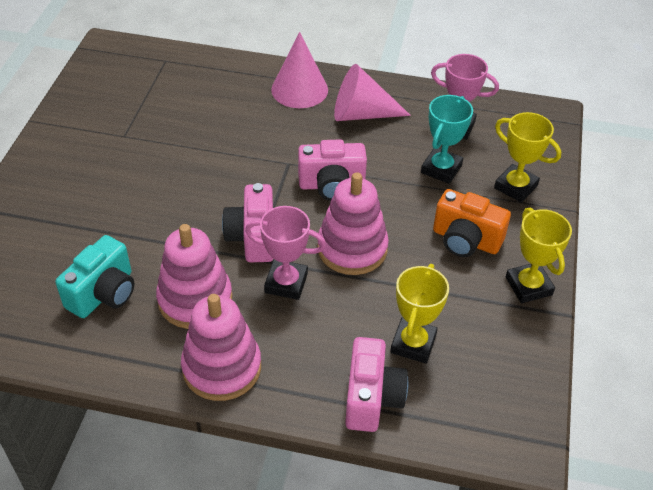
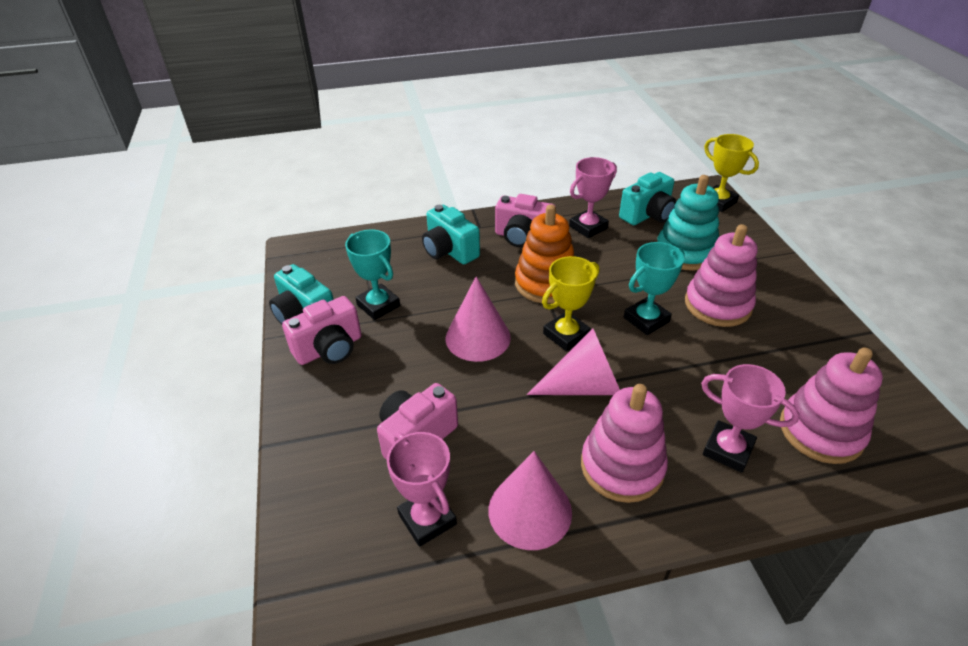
orange camera: 1 -> 0
orange stacking toy: 0 -> 1
pink cone: 2 -> 3
pink trophy: 2 -> 3
turquoise camera: 1 -> 3
turquoise stacking toy: 0 -> 1
turquoise trophy: 1 -> 2
yellow trophy: 3 -> 2

